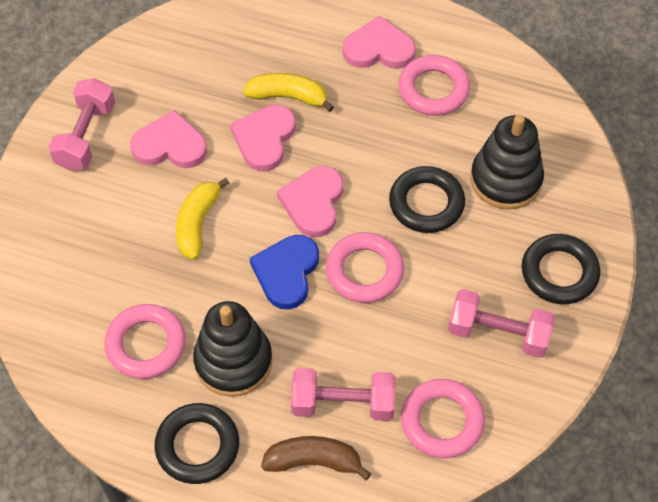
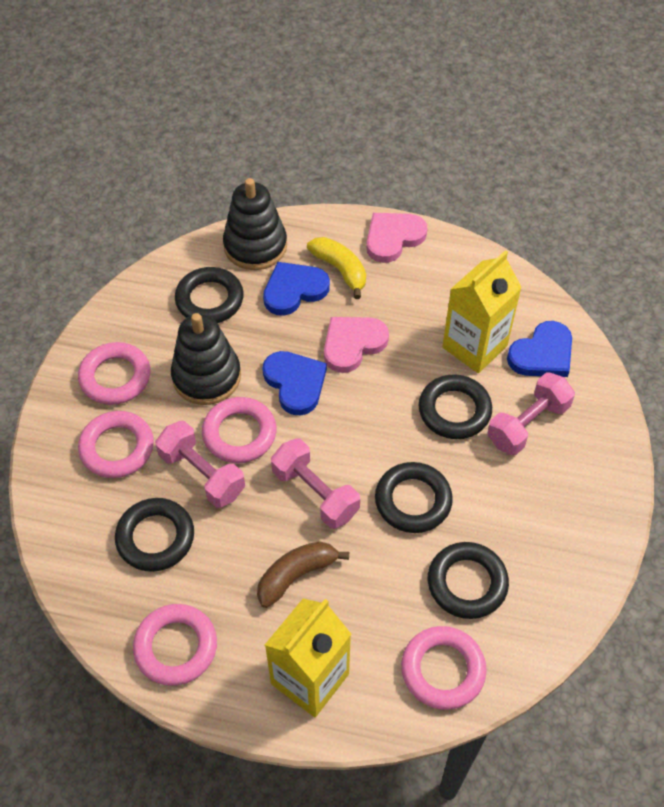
black ring: 3 -> 5
blue heart: 1 -> 3
pink heart: 4 -> 2
pink ring: 4 -> 5
yellow banana: 2 -> 1
yellow carton: 0 -> 2

